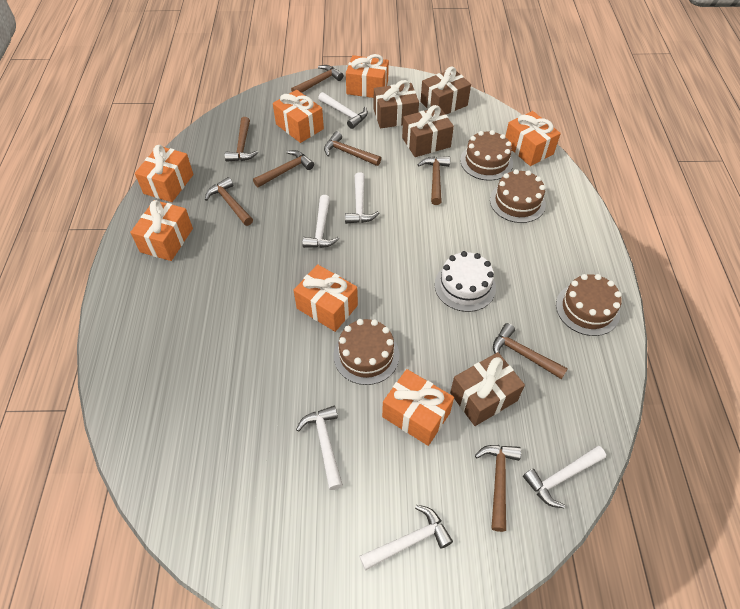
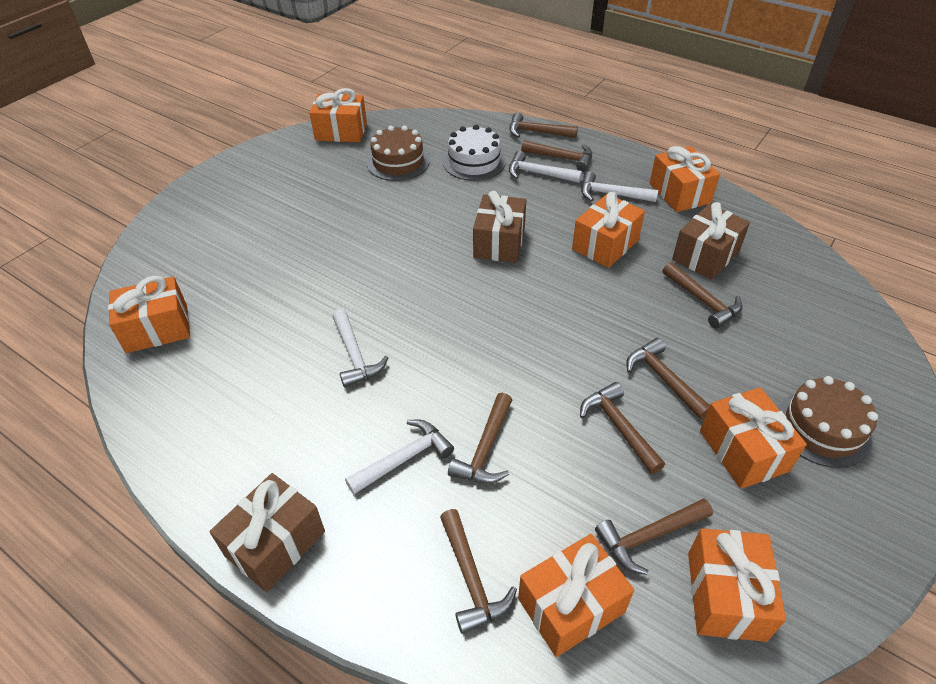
brown cake: 4 -> 2
brown gift: 4 -> 3
white hammer: 6 -> 4

